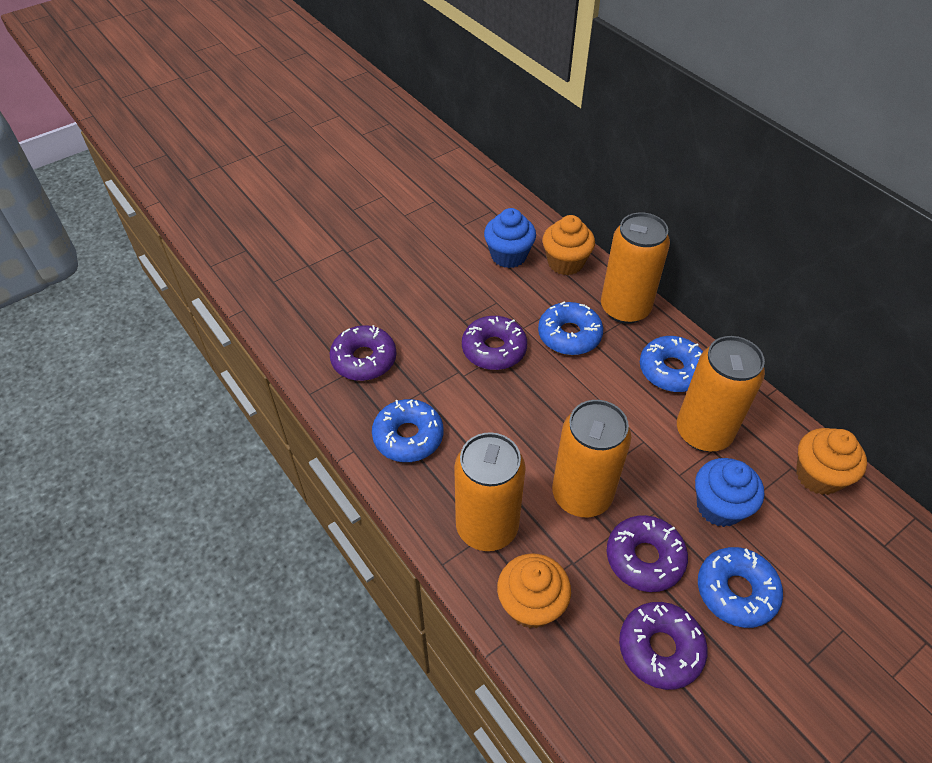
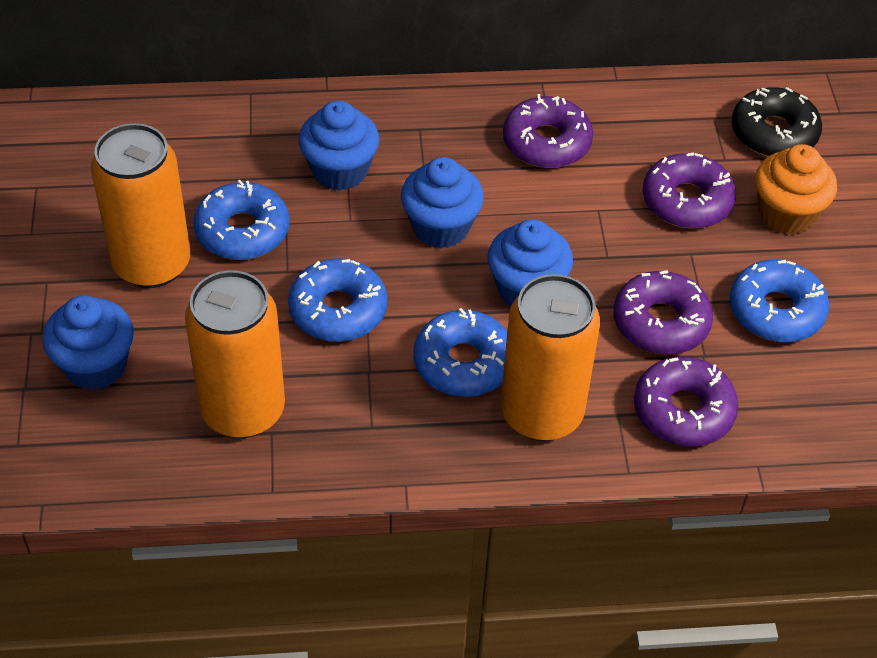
black donut: 0 -> 1
blue cupcake: 2 -> 4
orange can: 4 -> 3
orange cupcake: 3 -> 1

